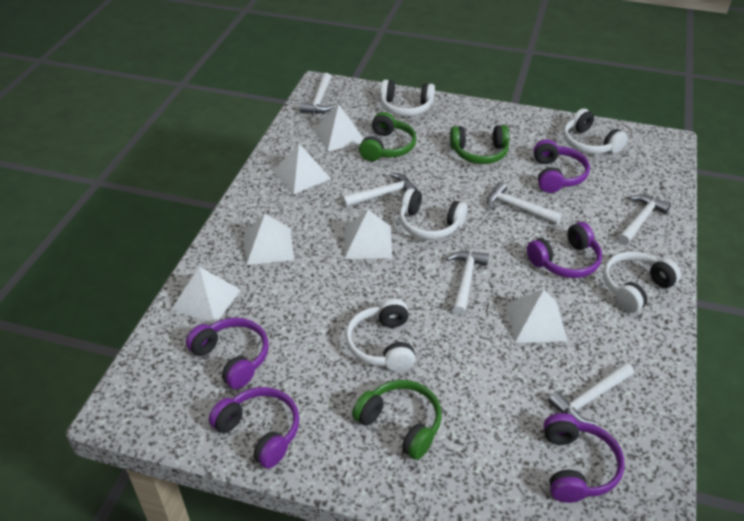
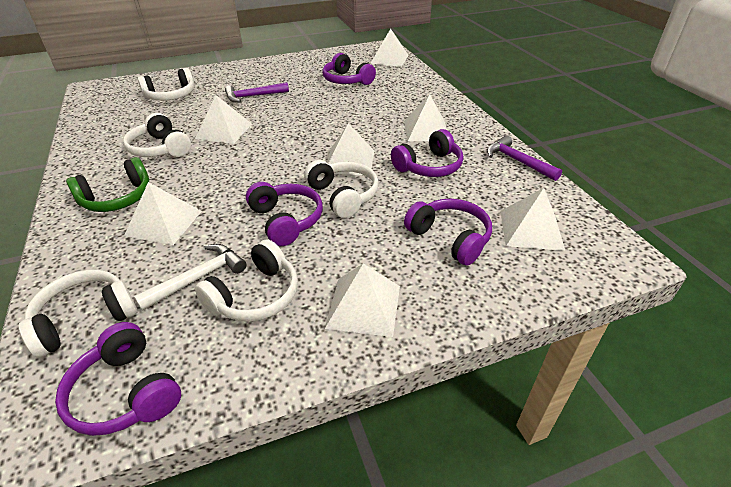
green headphones: 3 -> 1
purple hammer: 0 -> 2
white hammer: 6 -> 1
white pyramid: 6 -> 7

